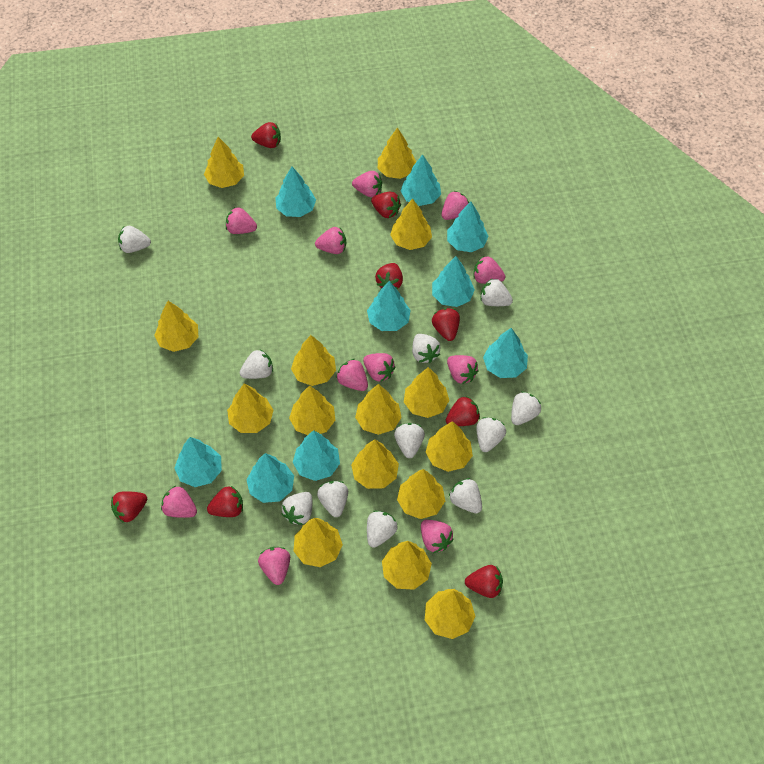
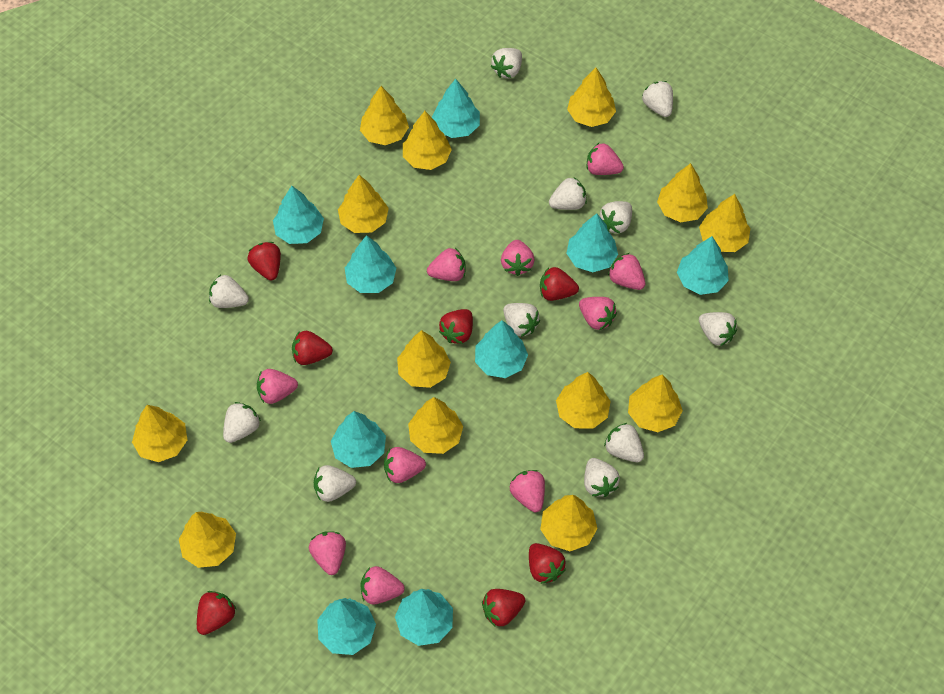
pink strawberry: 11 -> 10
red strawberry: 8 -> 7
yellow tree: 15 -> 13

